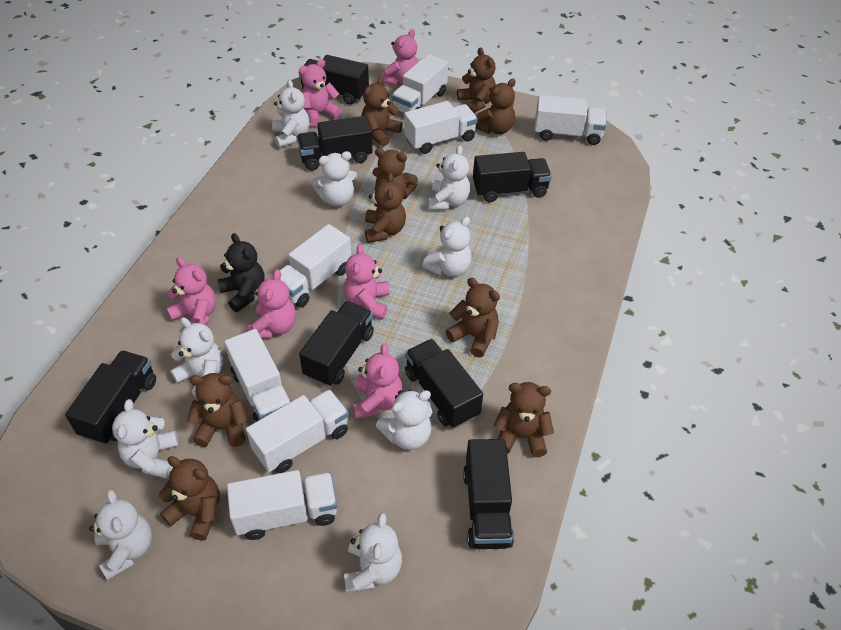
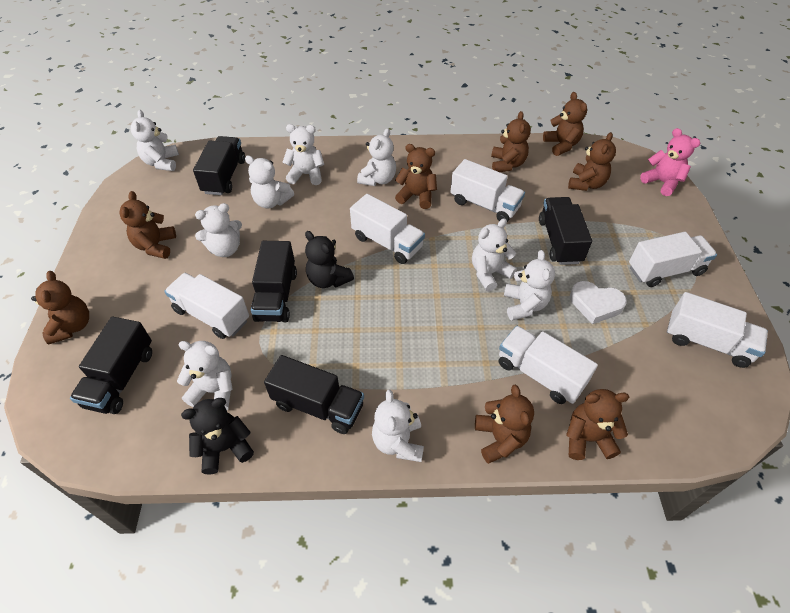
black teddy bear: 1 -> 2
black truck: 7 -> 5
brown teddy bear: 9 -> 8
pink teddy bear: 6 -> 1
white heart: 0 -> 1
white truck: 7 -> 6

